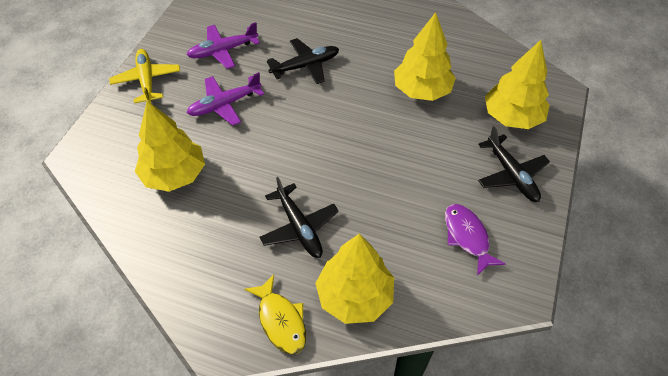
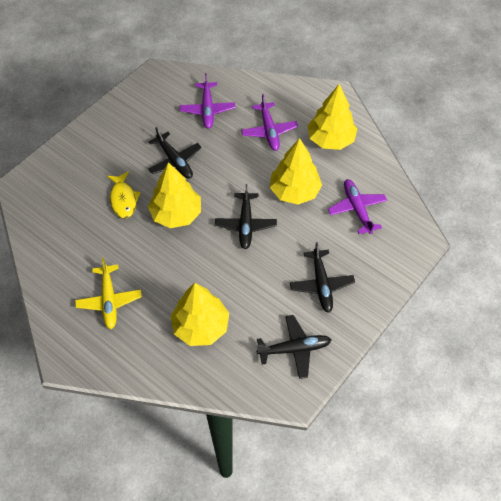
black plane: 3 -> 4
purple fish: 1 -> 0
purple plane: 2 -> 3

